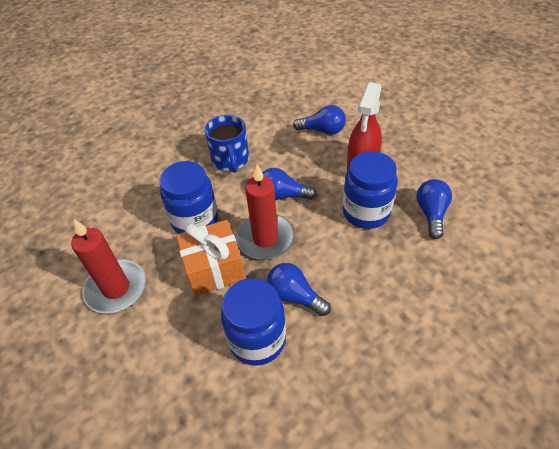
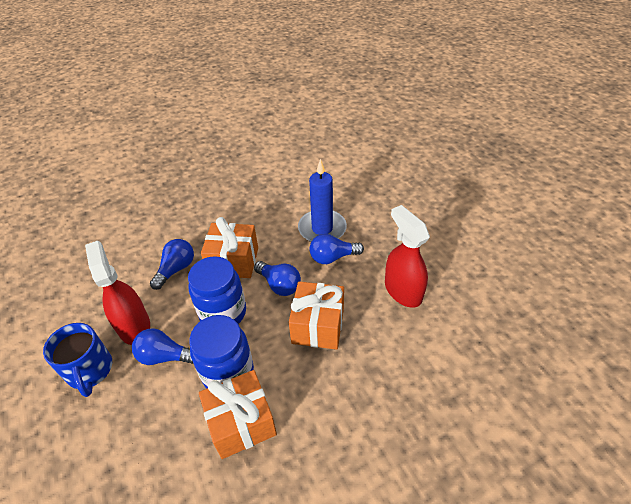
blue candle: 0 -> 1
blue jar: 3 -> 2
orange gift: 1 -> 3
red candle: 2 -> 0
red spray bottle: 1 -> 2

